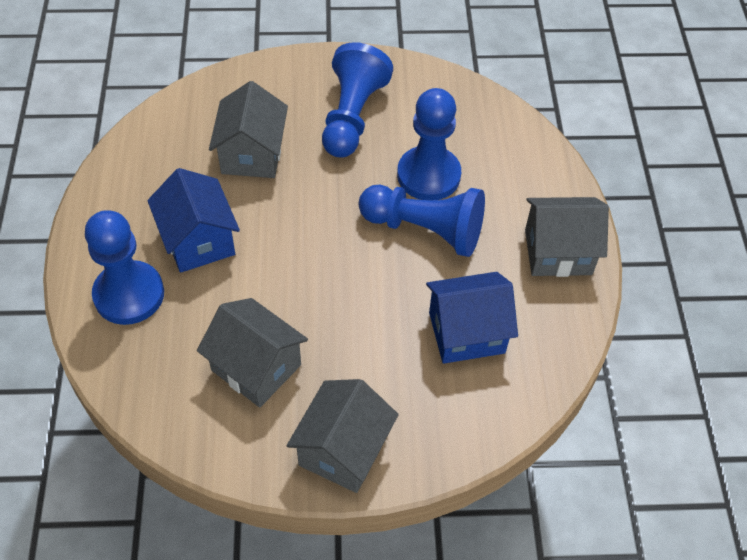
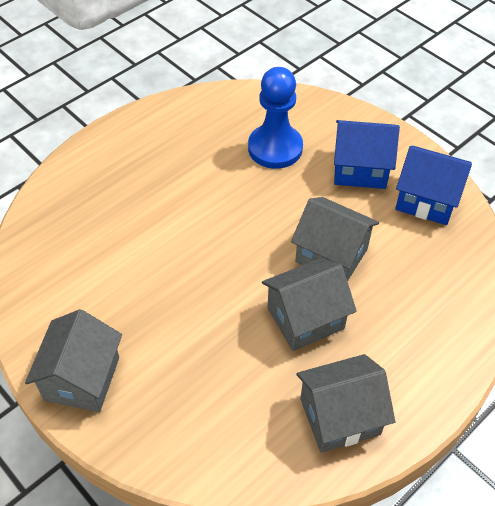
blue pawn: 4 -> 1

